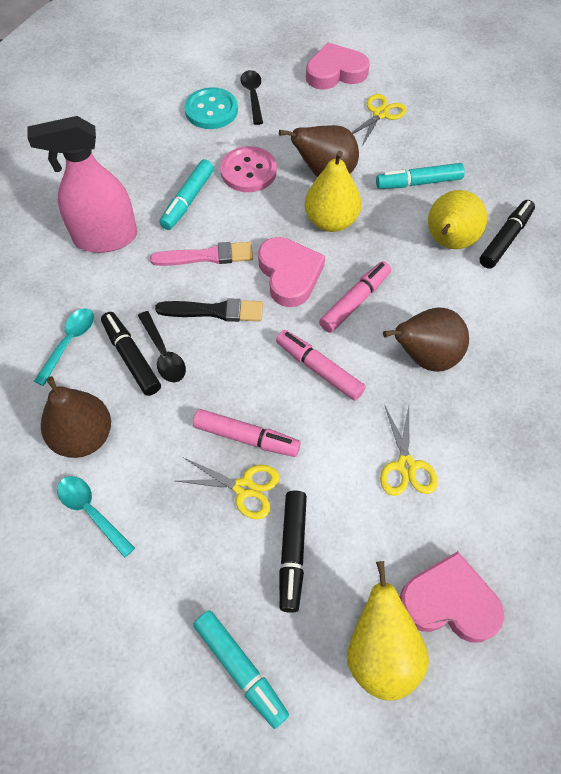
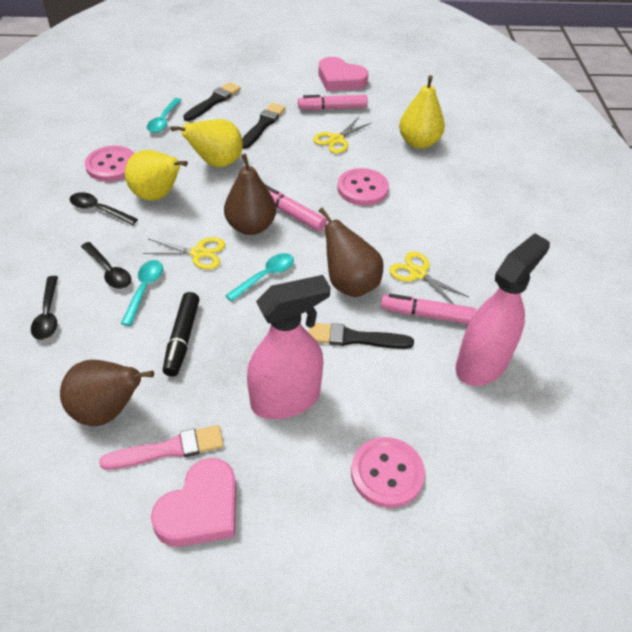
black brush: 1 -> 3
black marker: 3 -> 1
black spoon: 2 -> 3
pink button: 1 -> 3
pink heart: 3 -> 2
pink spray bottle: 1 -> 2
turquoise button: 1 -> 0
turquoise marker: 3 -> 0
turquoise spoon: 2 -> 3

